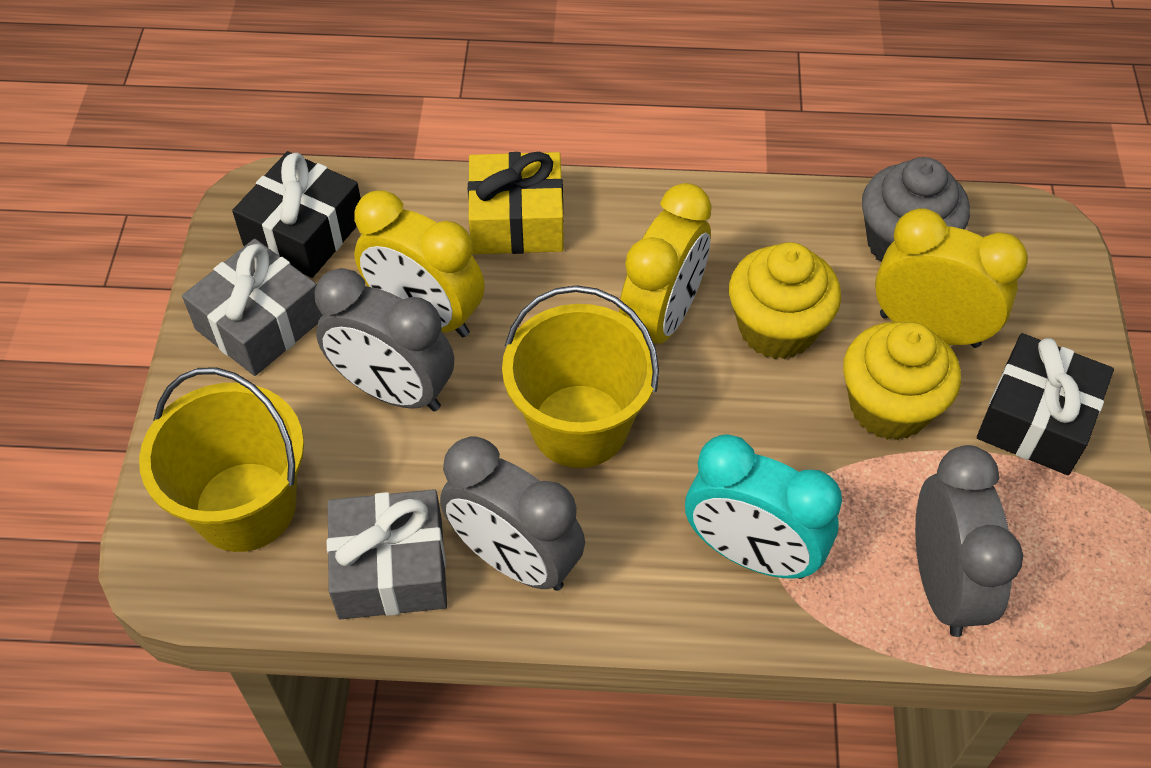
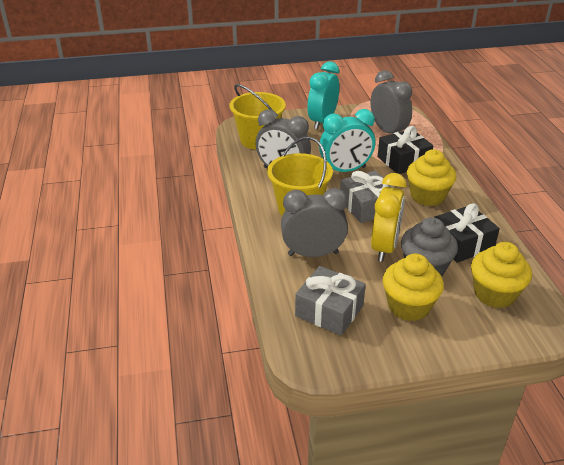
turquoise clock: 1 -> 2
yellow clock: 3 -> 1
yellow cupcake: 2 -> 3
yellow gift: 1 -> 0

